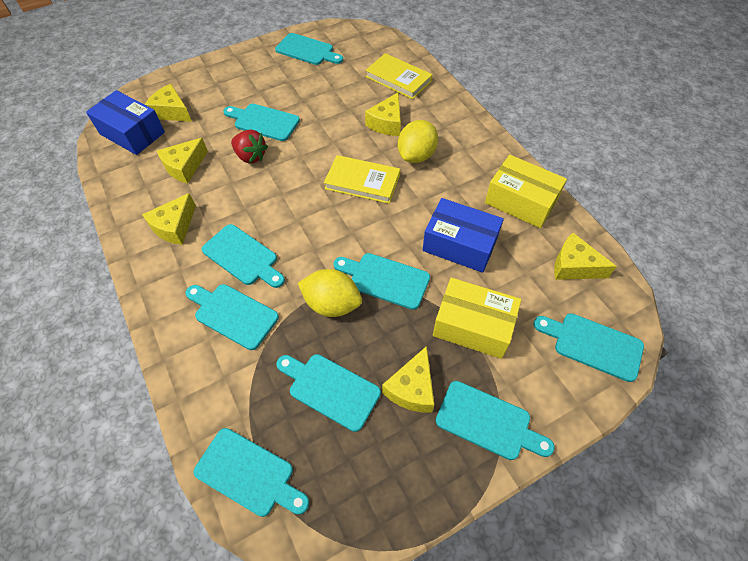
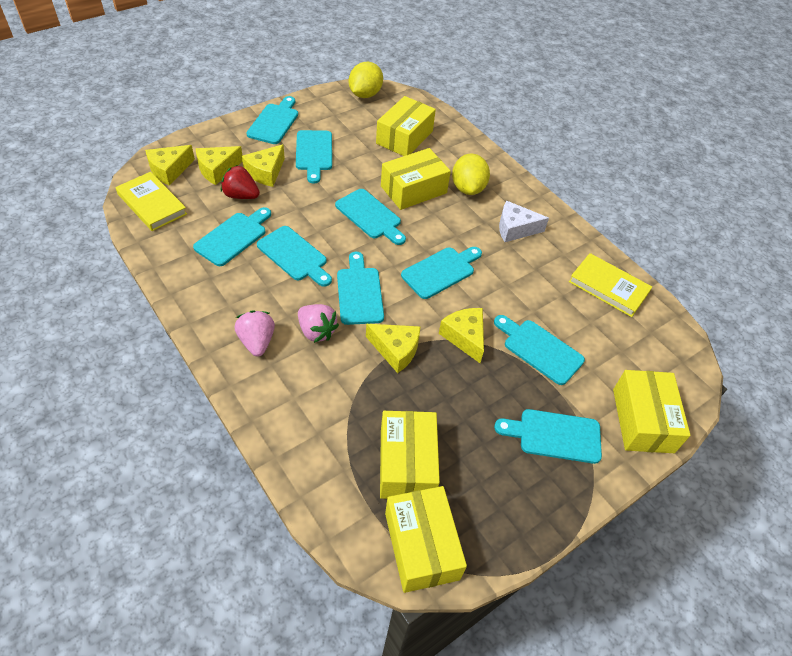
blue box: 2 -> 0
pink strawberry: 0 -> 2
white cheese: 0 -> 1
yellow box: 2 -> 5
yellow cheese: 6 -> 5

